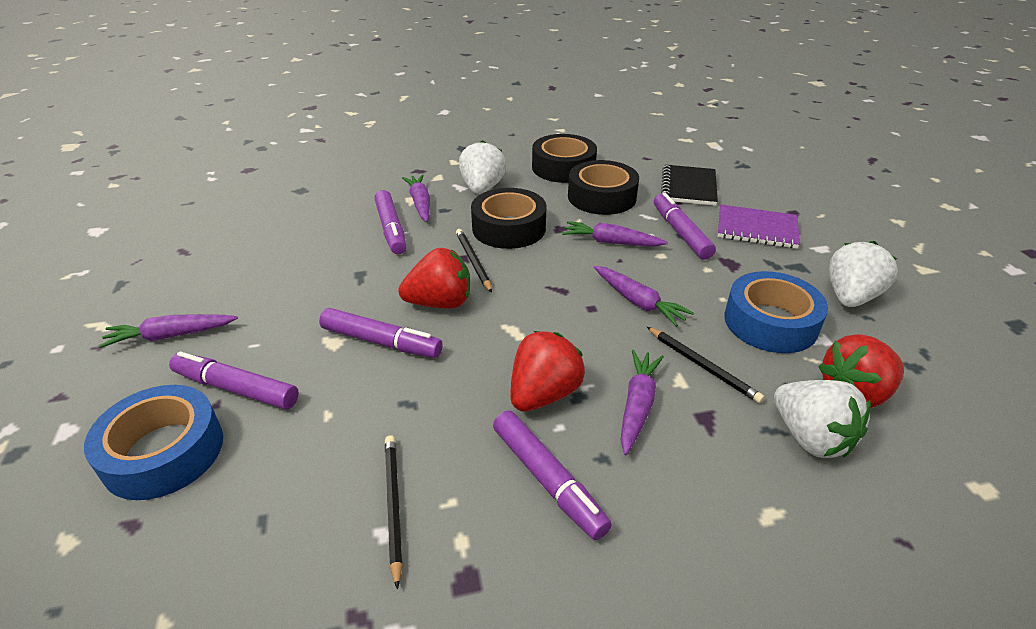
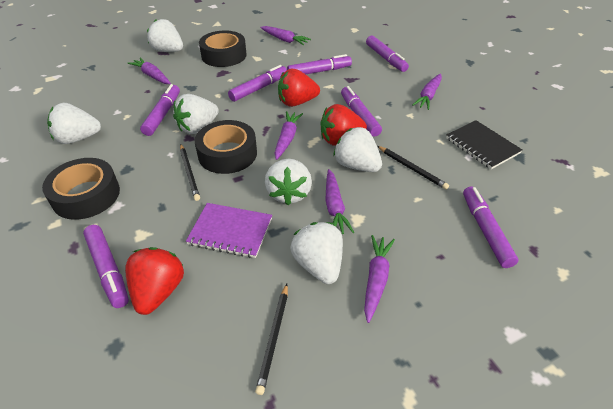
blue tape: 2 -> 0
purple carrot: 5 -> 6
purple marker: 5 -> 7
white strawberry: 3 -> 6

